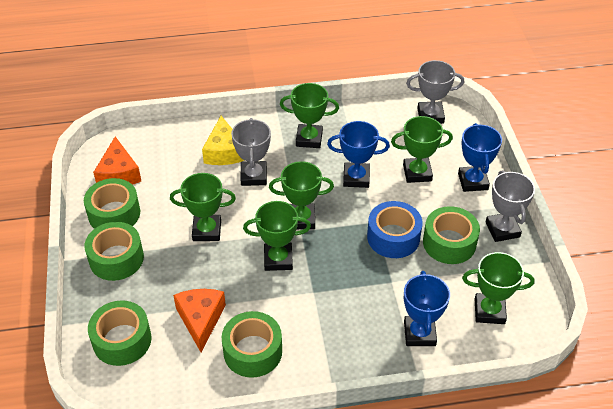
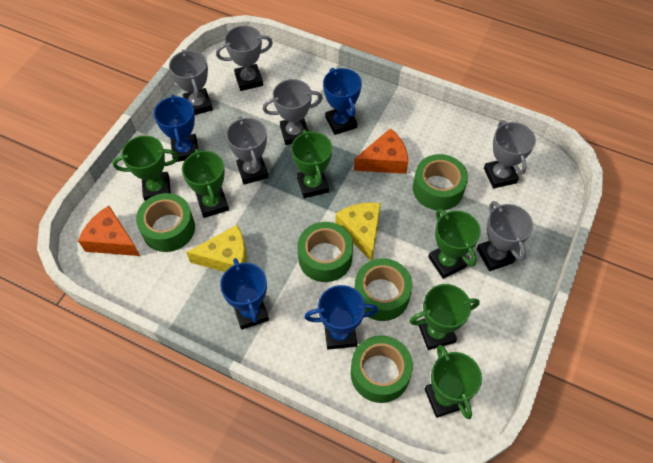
blue tape: 1 -> 0
blue trophy: 3 -> 4
grey trophy: 3 -> 6
yellow cheese: 1 -> 2

